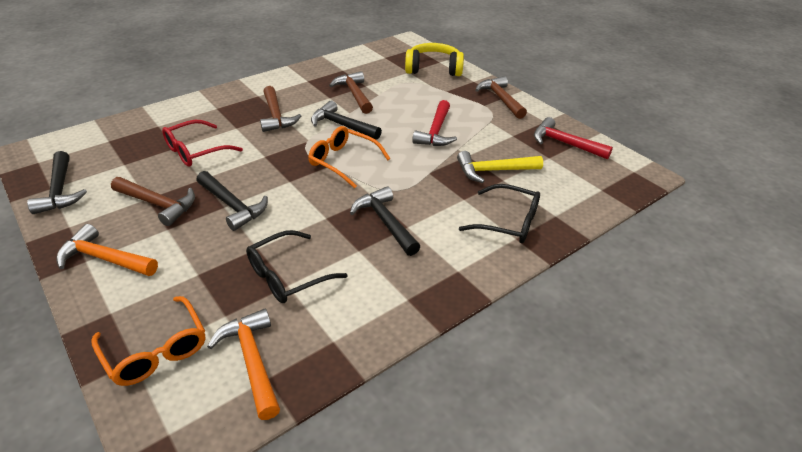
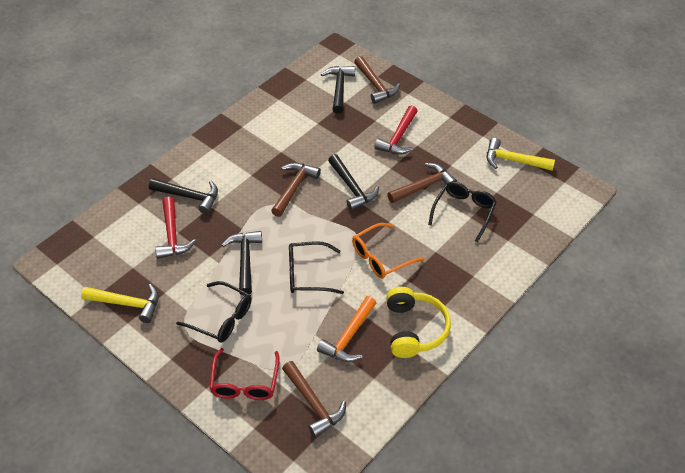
black glasses: 2 -> 3
orange glasses: 2 -> 1
orange hammer: 2 -> 1
yellow hammer: 1 -> 2

